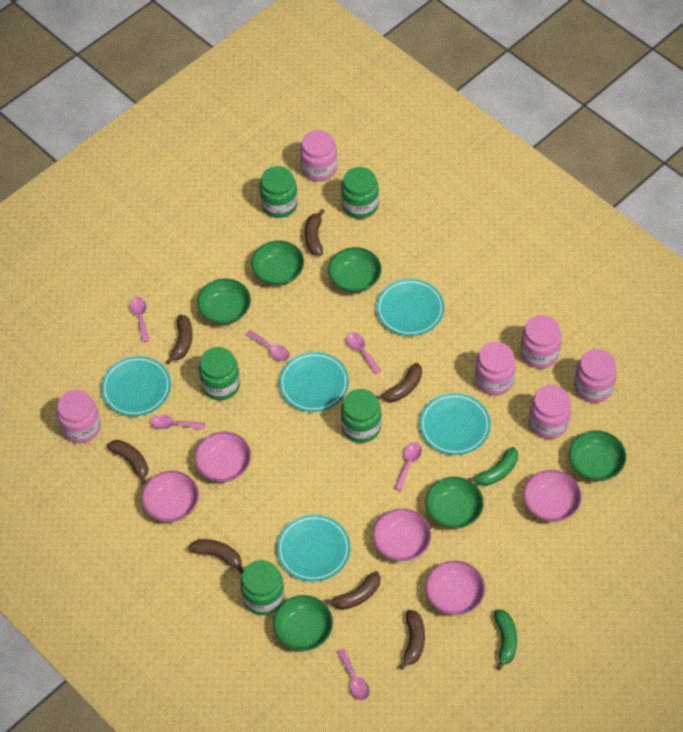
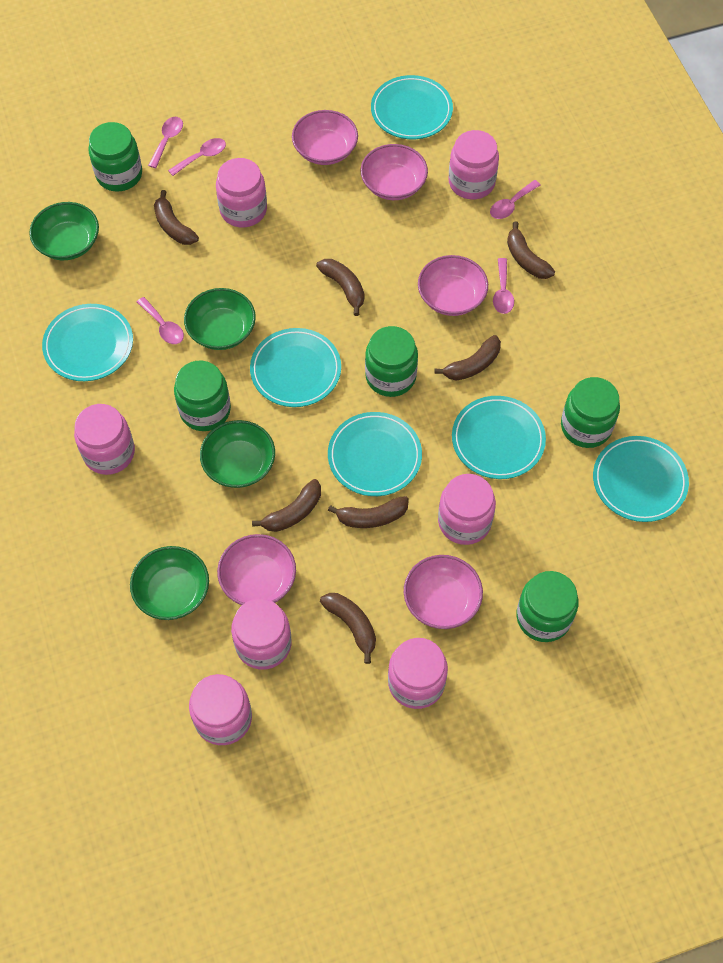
green banana: 2 -> 0
green bowl: 6 -> 4
pink jar: 6 -> 7
pink spoon: 6 -> 5
turquoise plate: 5 -> 6

